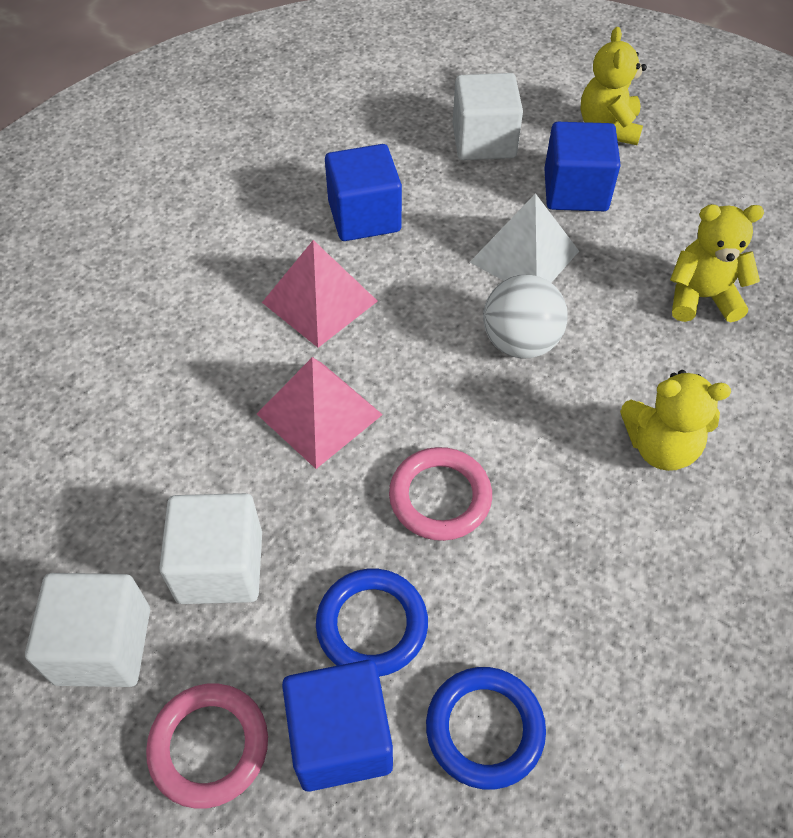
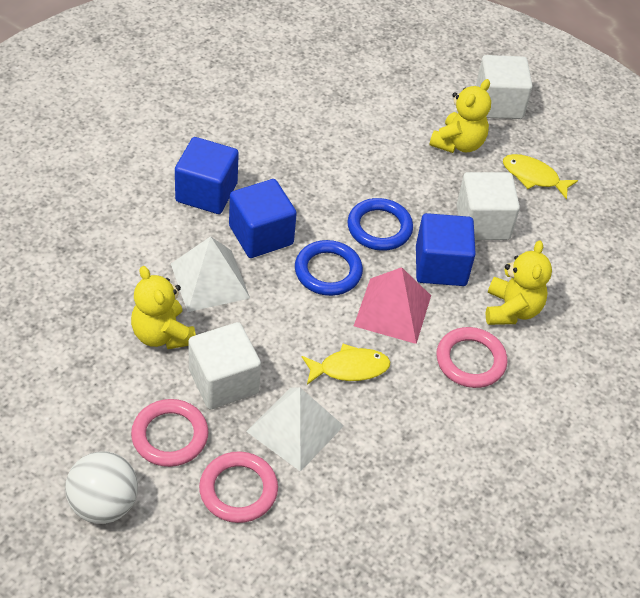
pink pyramid: 2 -> 1
pink ring: 2 -> 3
white pyramid: 1 -> 2
yellow fish: 0 -> 2

